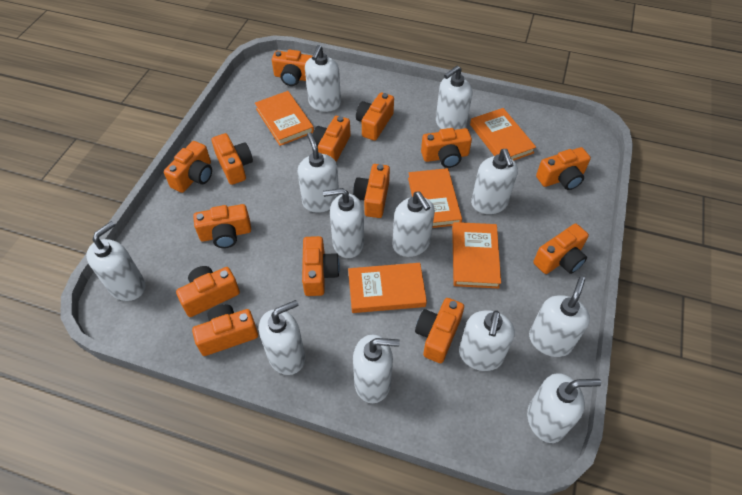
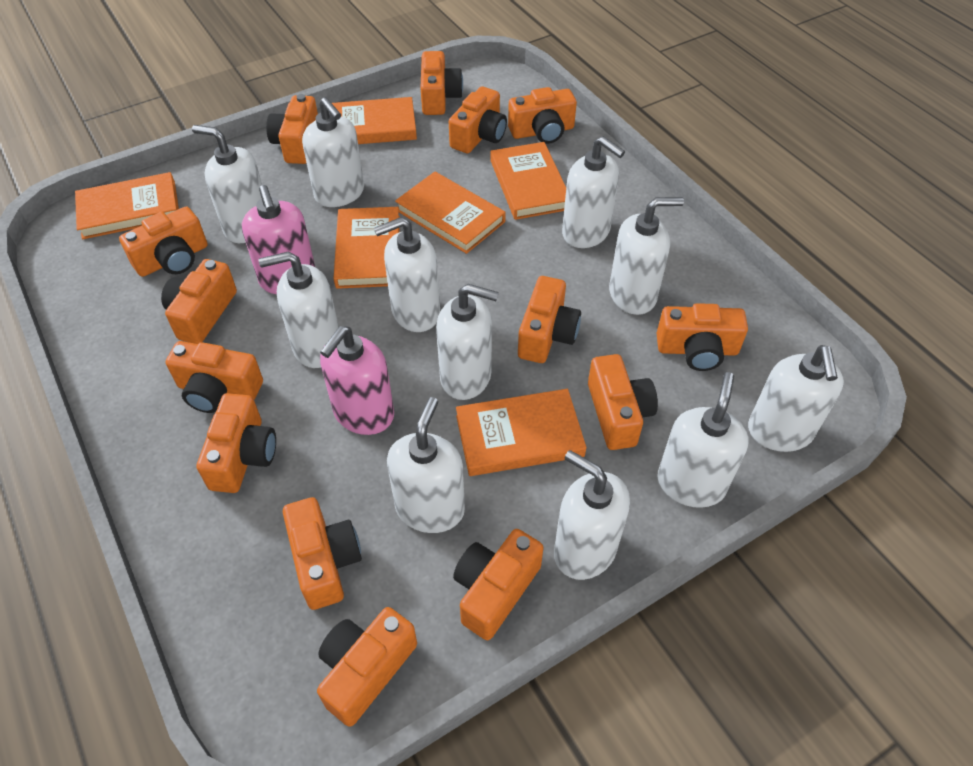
orange book: 5 -> 6
pink soap dispenser: 0 -> 2
white soap dispenser: 12 -> 11

